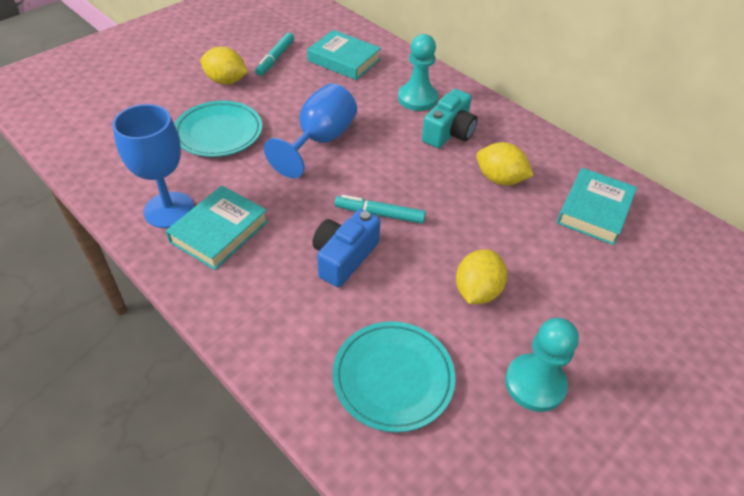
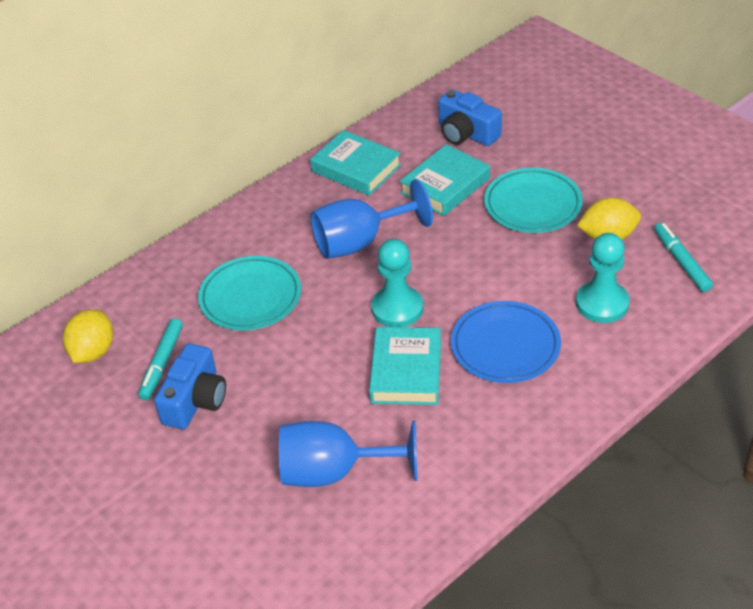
blue camera: 1 -> 2
blue plate: 0 -> 1
turquoise camera: 1 -> 0
yellow lemon: 3 -> 2

